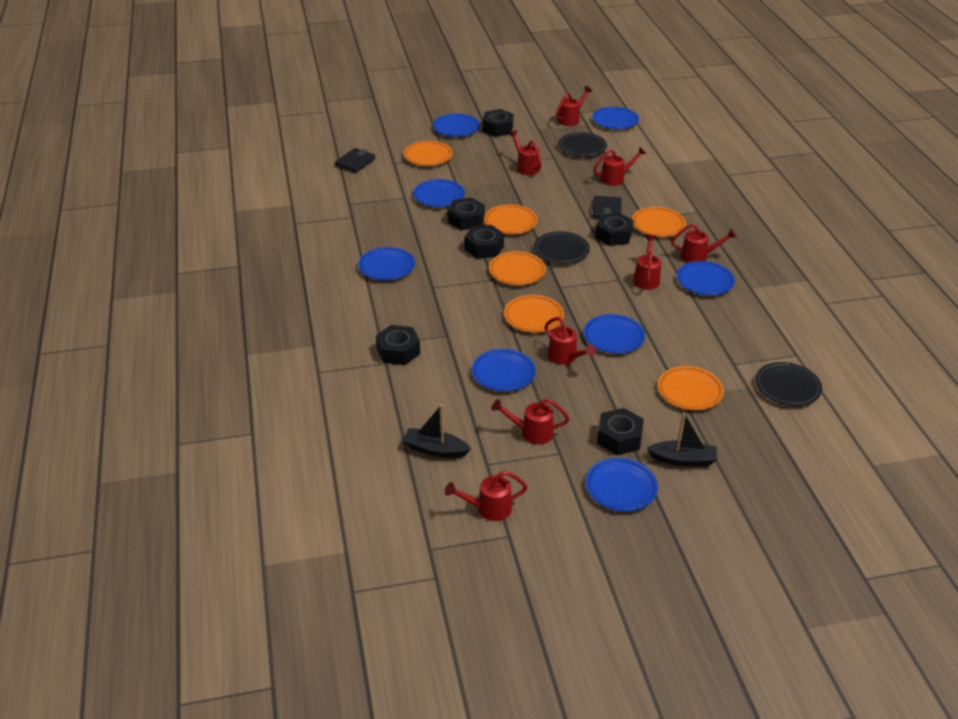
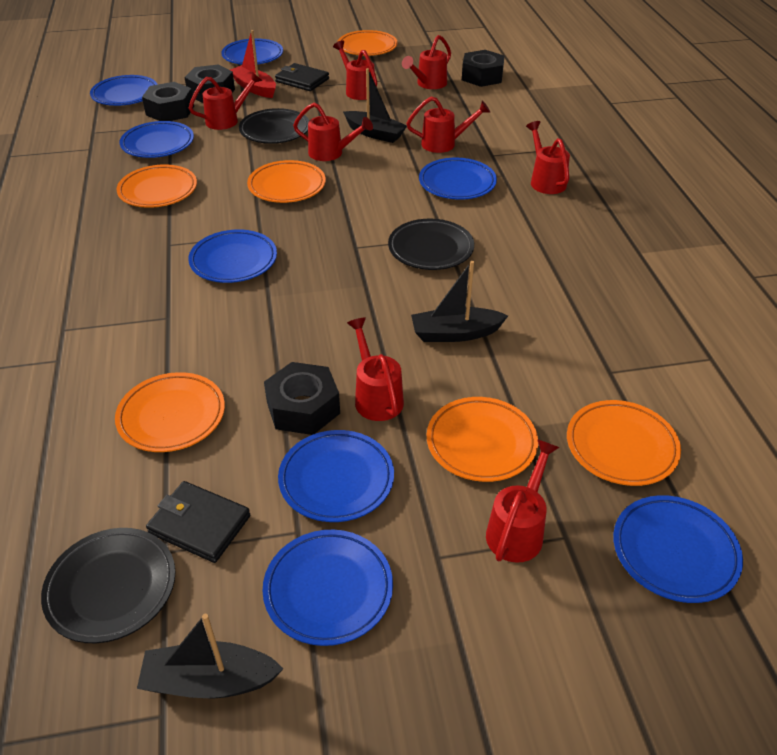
black boat: 2 -> 3
black nut: 6 -> 4
red boat: 0 -> 1

